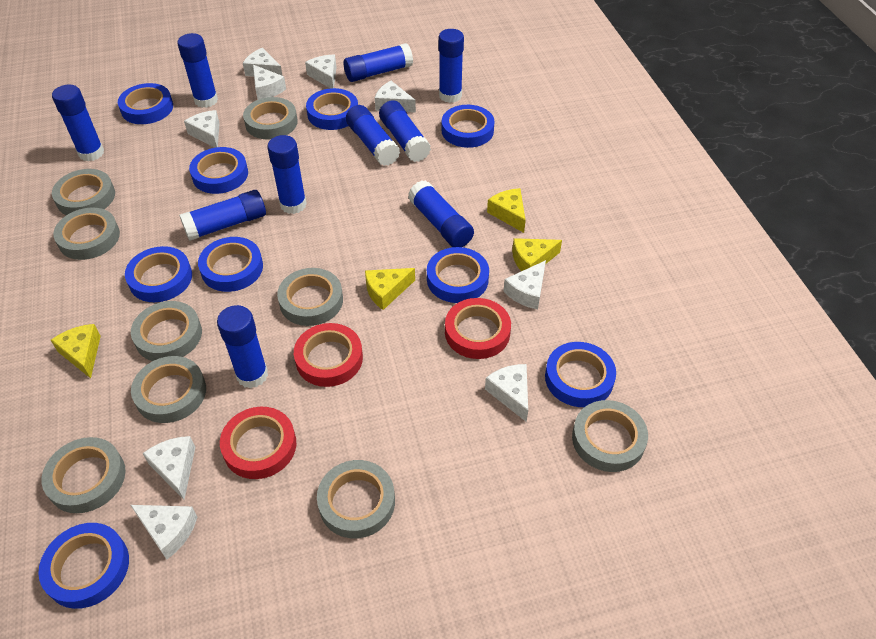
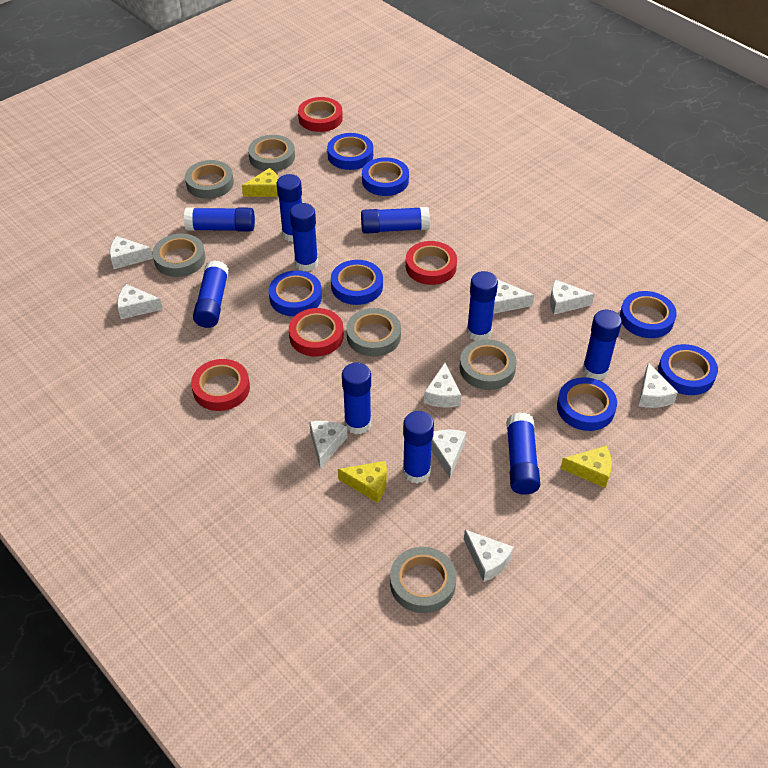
blue tape: 9 -> 7
grey tape: 9 -> 6
red tape: 3 -> 4
yellow cheese: 4 -> 3

